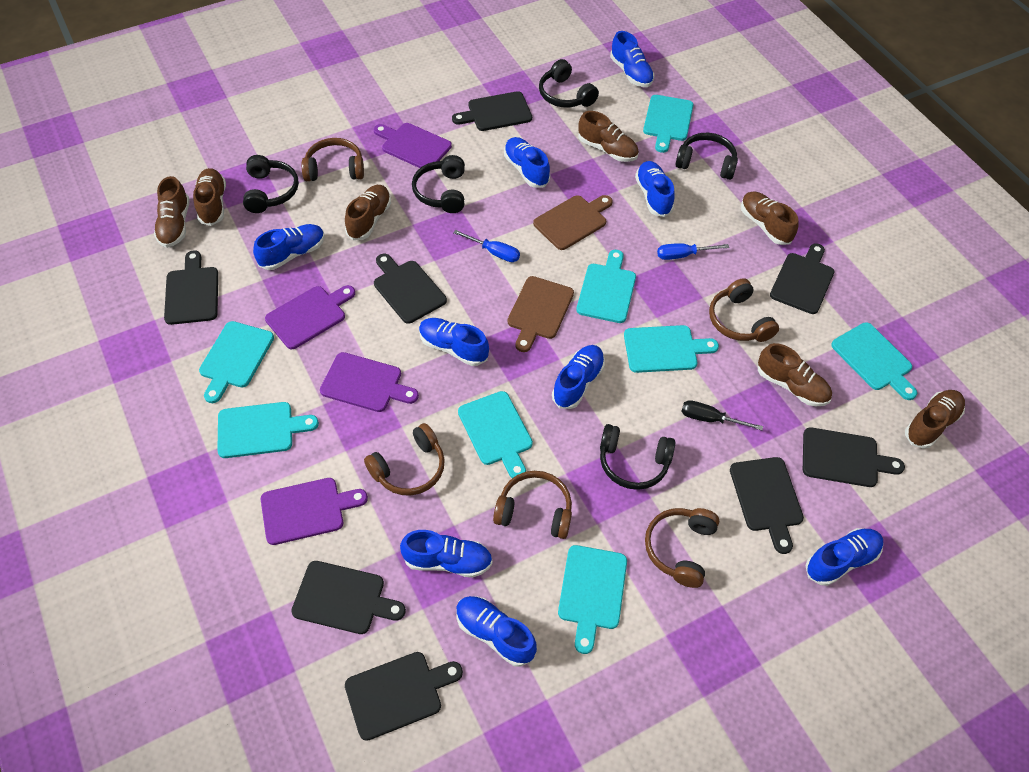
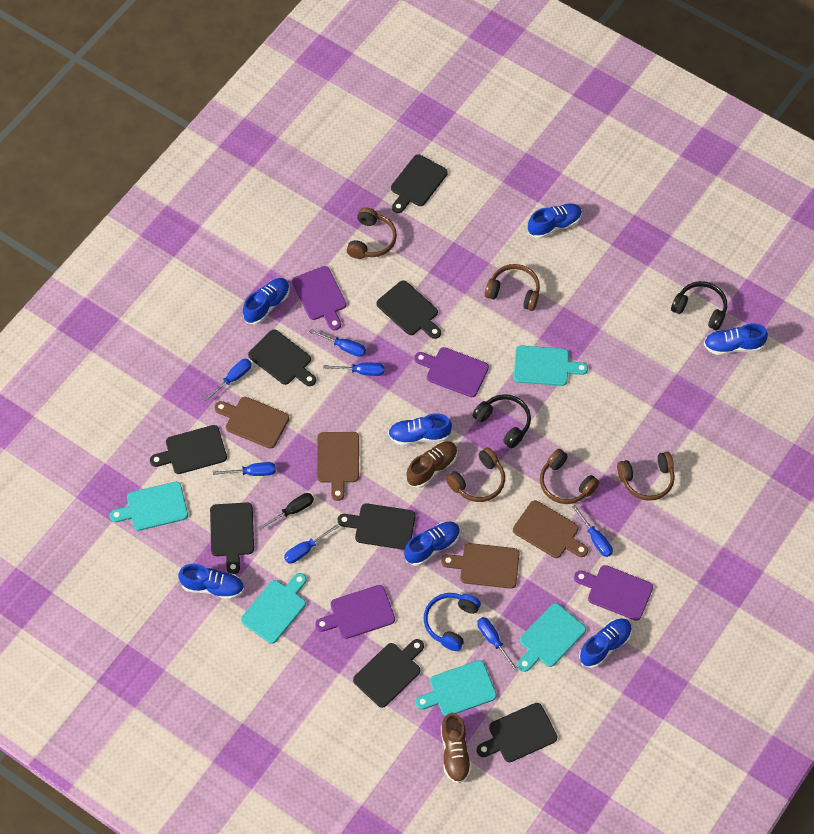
black headphones: 5 -> 2
blue headphones: 0 -> 1
blue screwdriver: 2 -> 7
blue shoe: 9 -> 7
brown cutting board: 2 -> 4
brown shoe: 7 -> 2
turquoise cutting board: 8 -> 5

